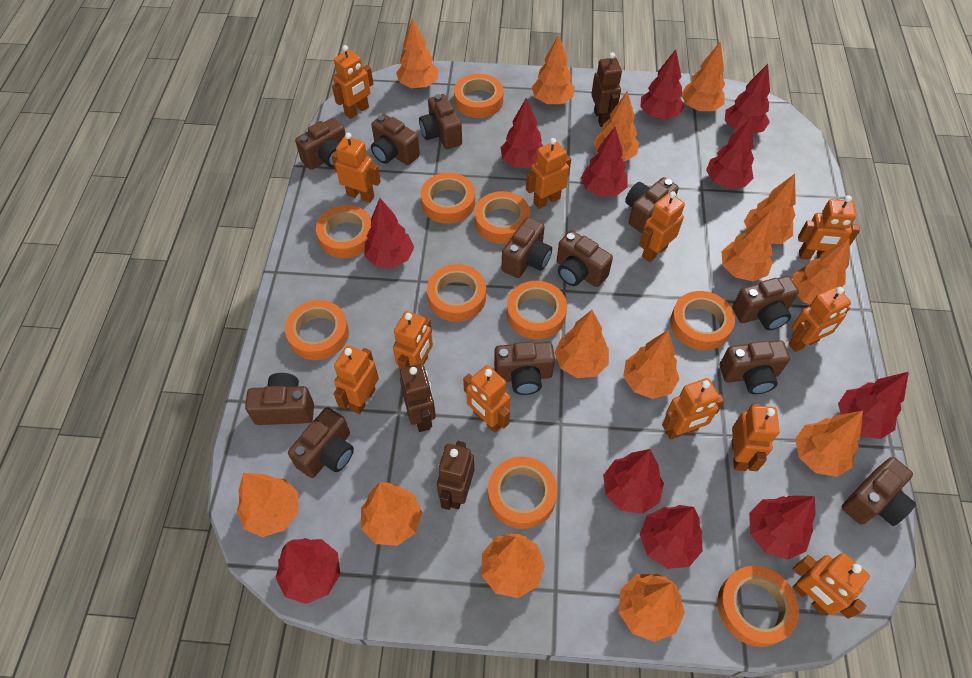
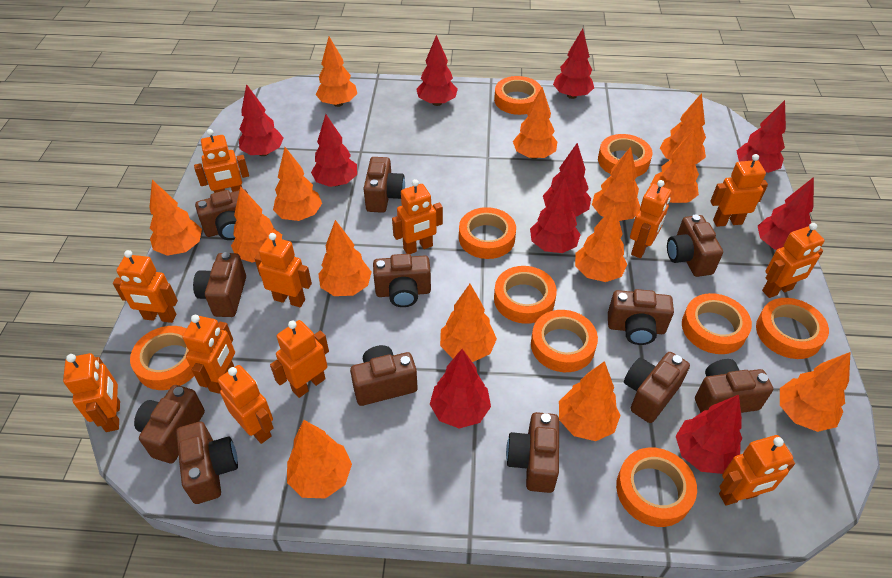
brown robot: 3 -> 0
orange tape: 10 -> 9
red tree: 11 -> 10

